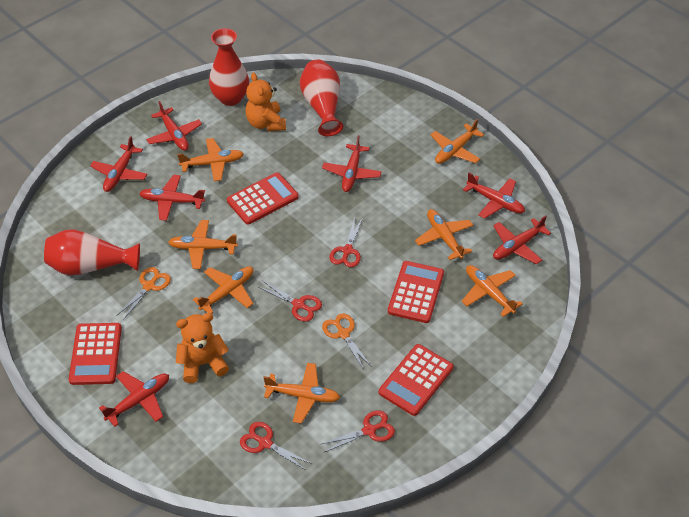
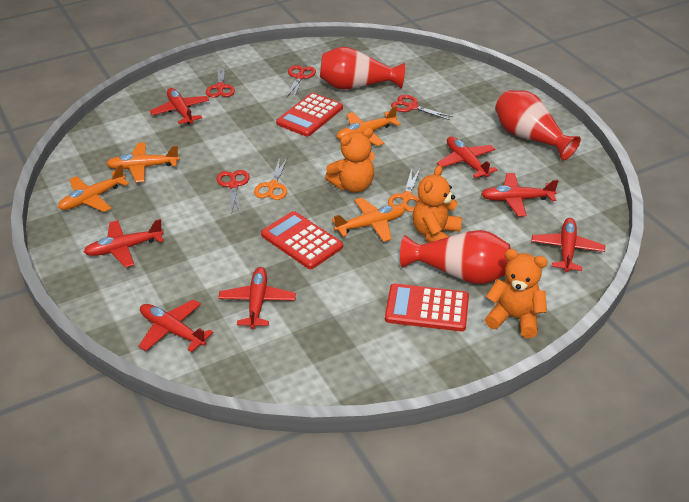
orange plane: 7 -> 4
orange teddy bear: 2 -> 3
red calculator: 4 -> 3

